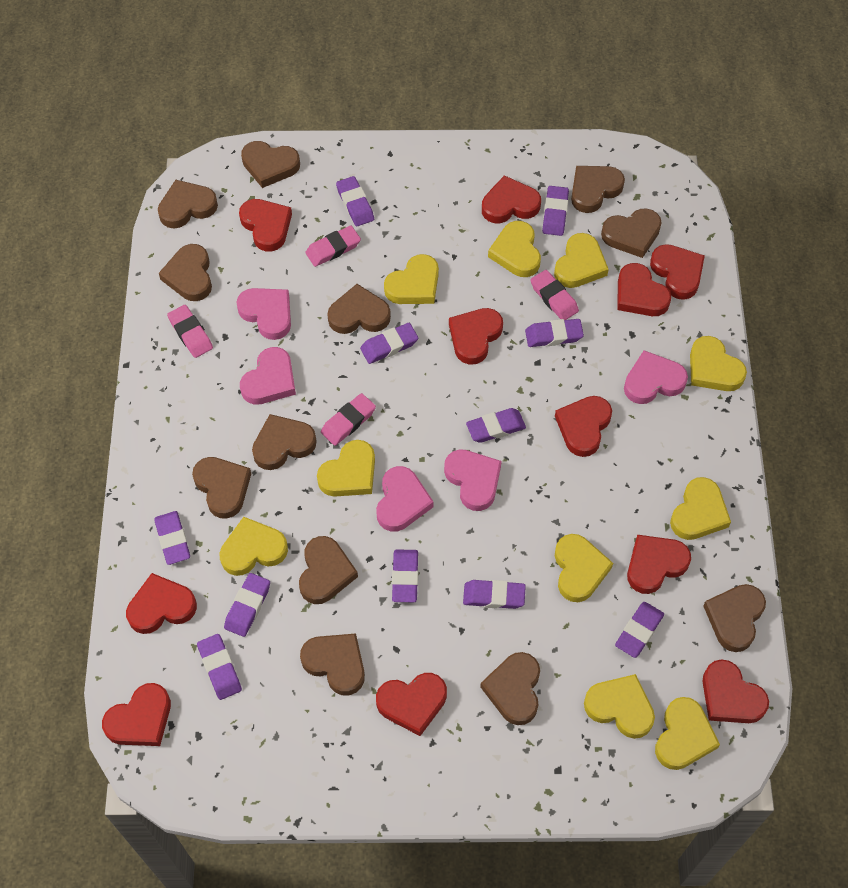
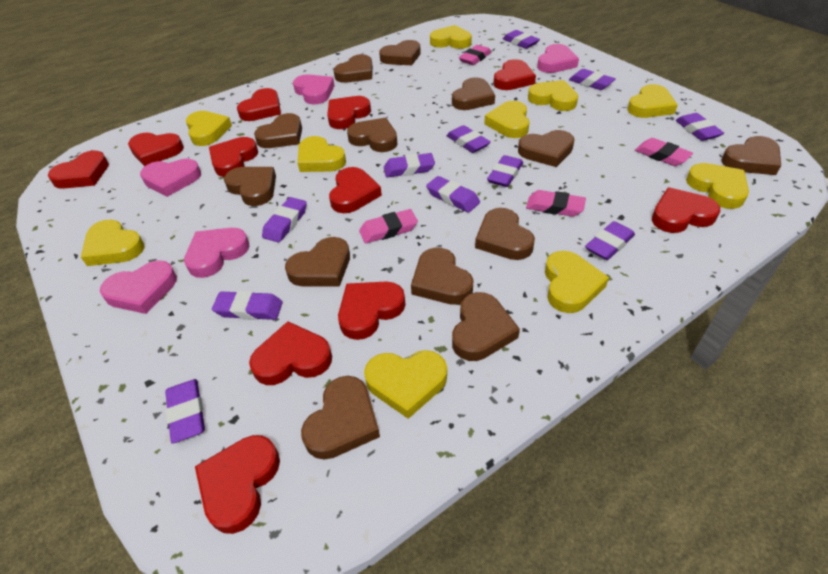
brown heart: 12 -> 13

